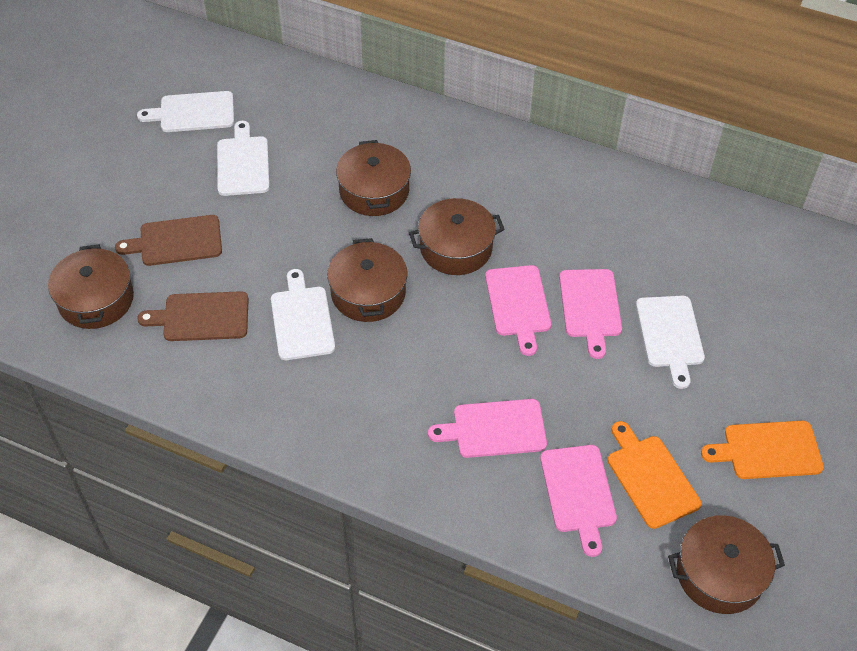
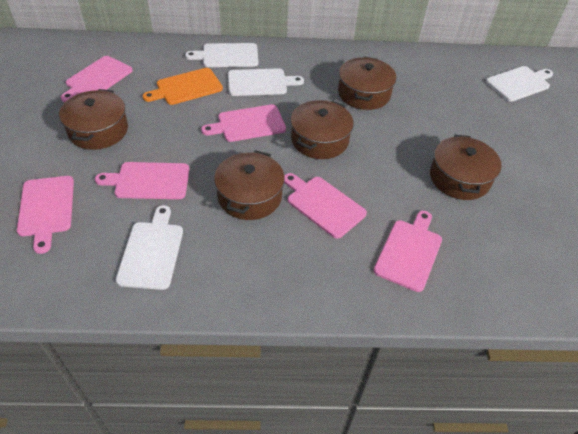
brown cutting board: 2 -> 0
orange cutting board: 2 -> 1
pink cutting board: 4 -> 6

